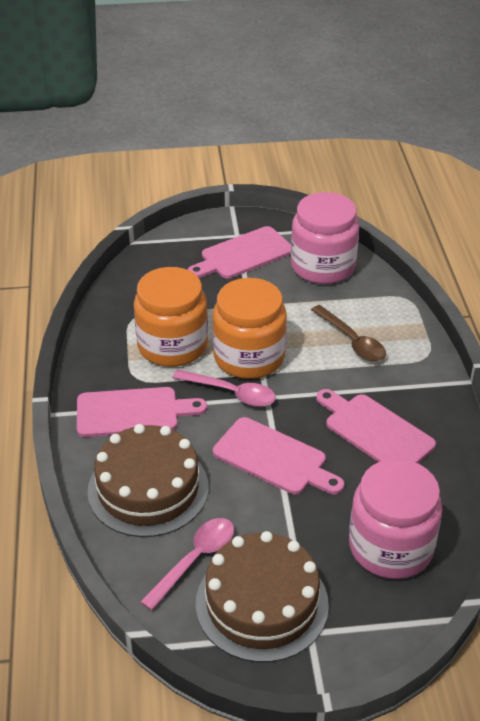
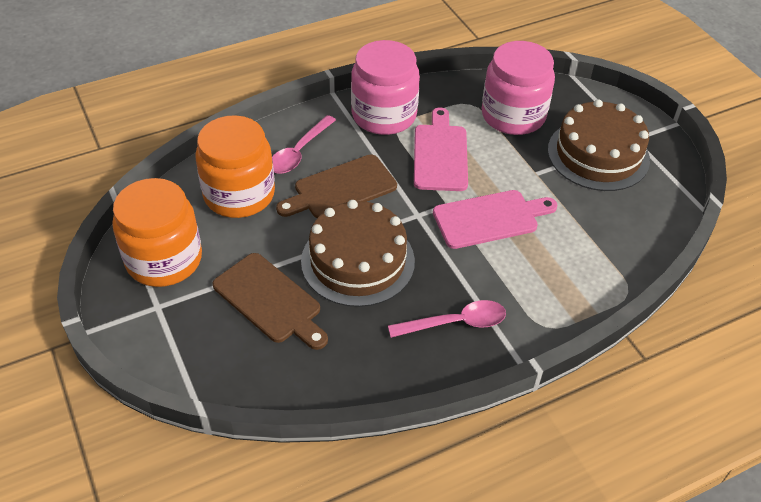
brown cutting board: 0 -> 2
brown spoon: 1 -> 0
pink cutting board: 4 -> 2

